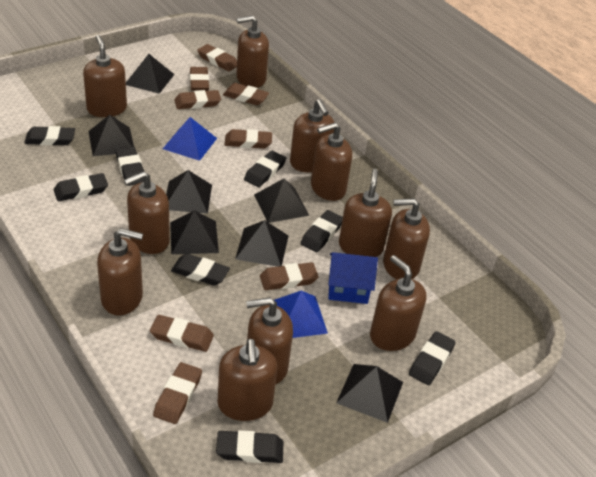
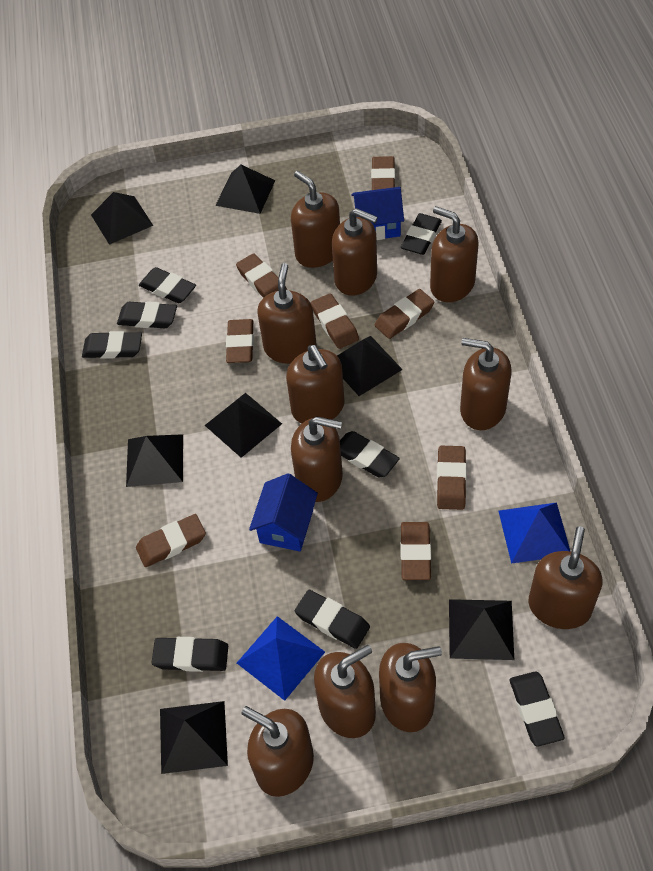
blue house: 1 -> 2

